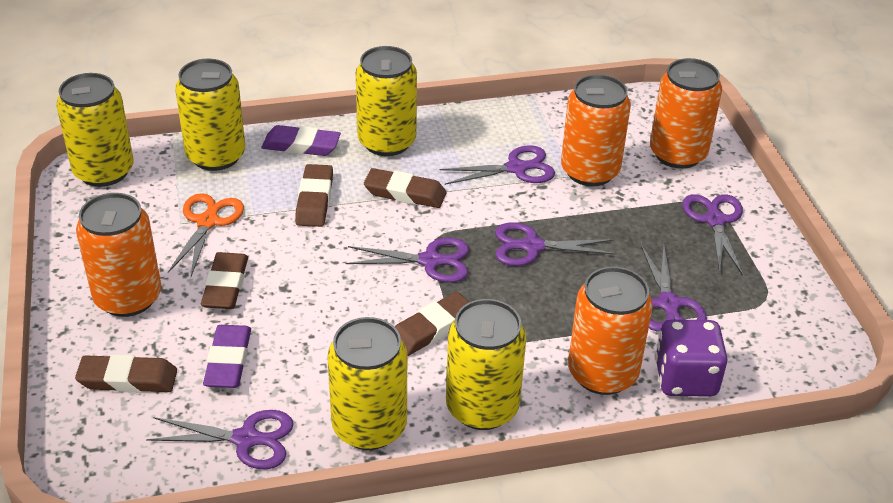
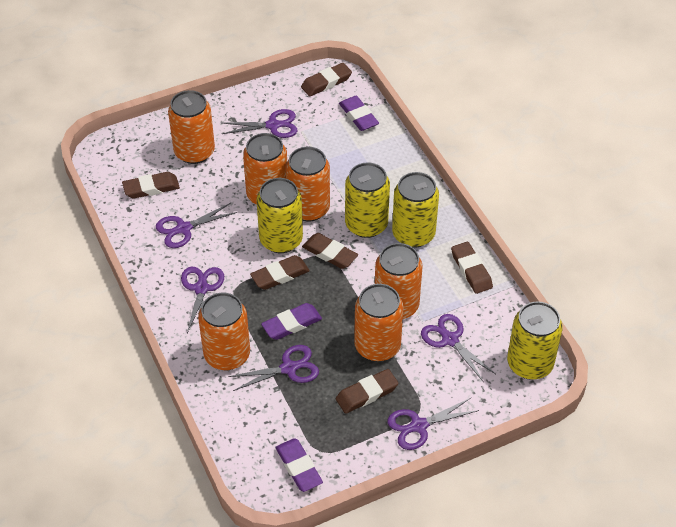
brown eraser: 5 -> 6
orange can: 4 -> 6
orange scissors: 1 -> 0
purple dice: 1 -> 0
purple eraser: 2 -> 3
yellow can: 5 -> 4

